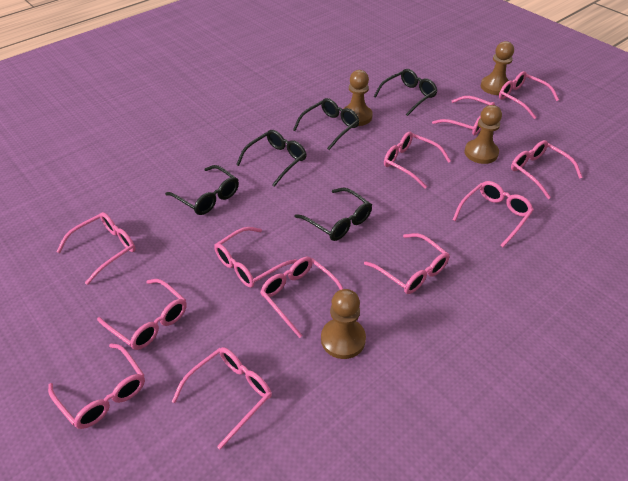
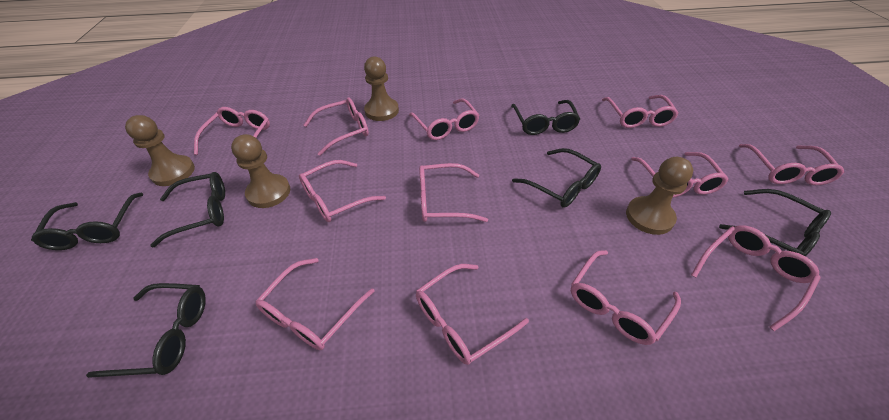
black glasses: 5 -> 6

